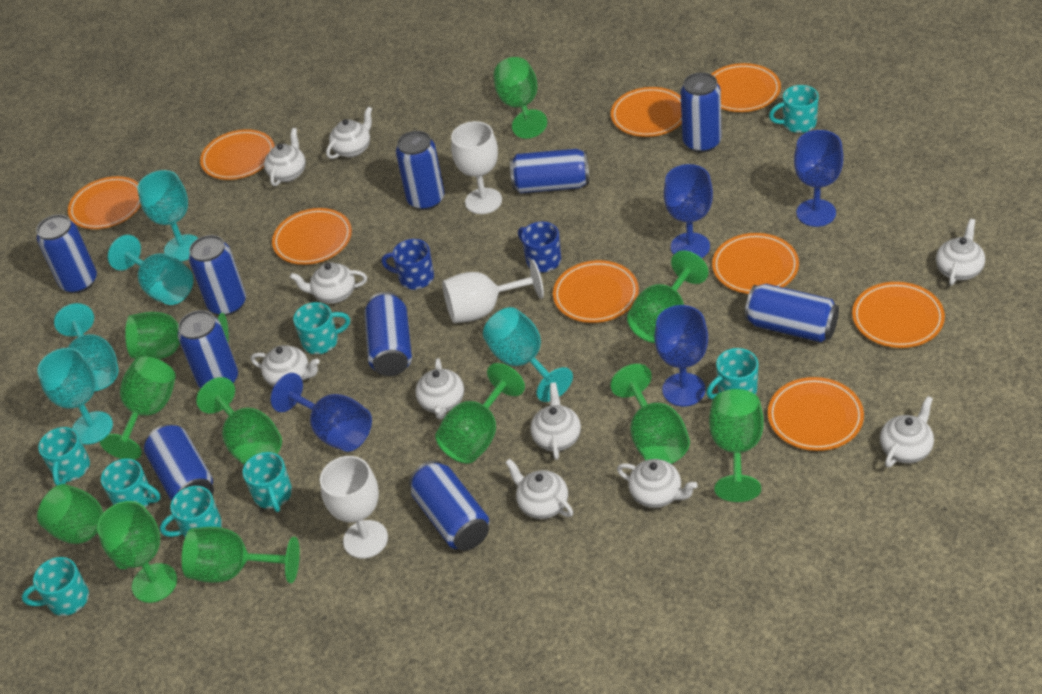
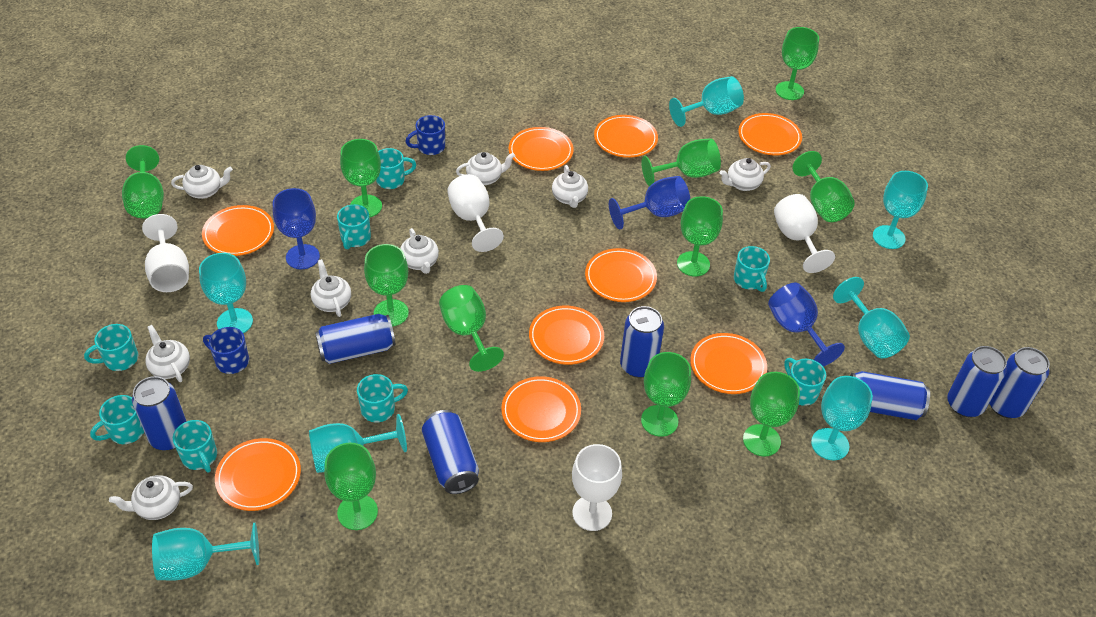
blue can: 10 -> 7
blue goblet: 4 -> 3
turquoise goblet: 5 -> 7
white goblet: 3 -> 4
white teapot: 10 -> 8

